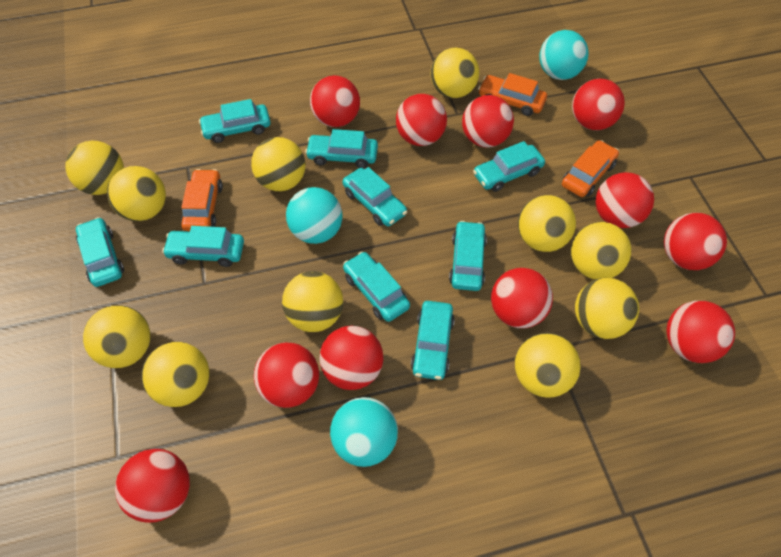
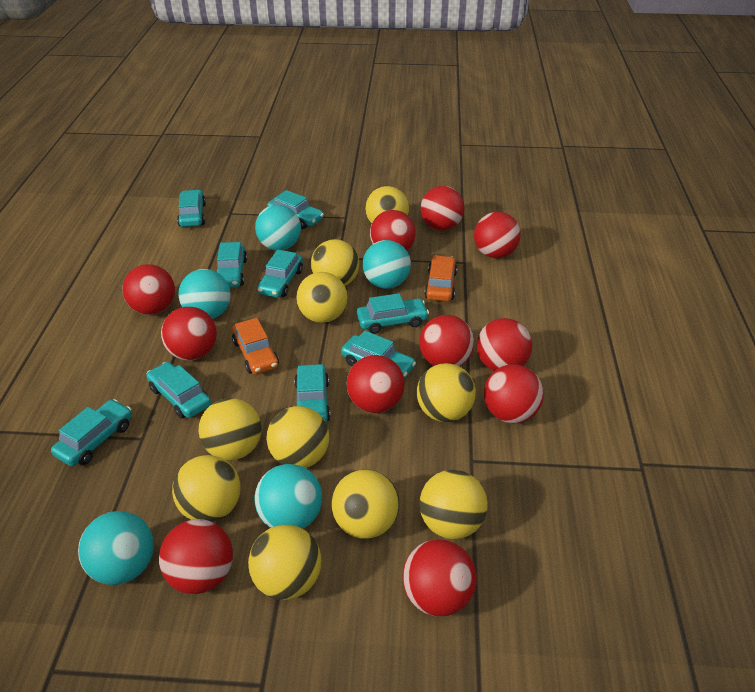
orange car: 3 -> 2
turquoise ball: 3 -> 5
yellow ball: 11 -> 10

